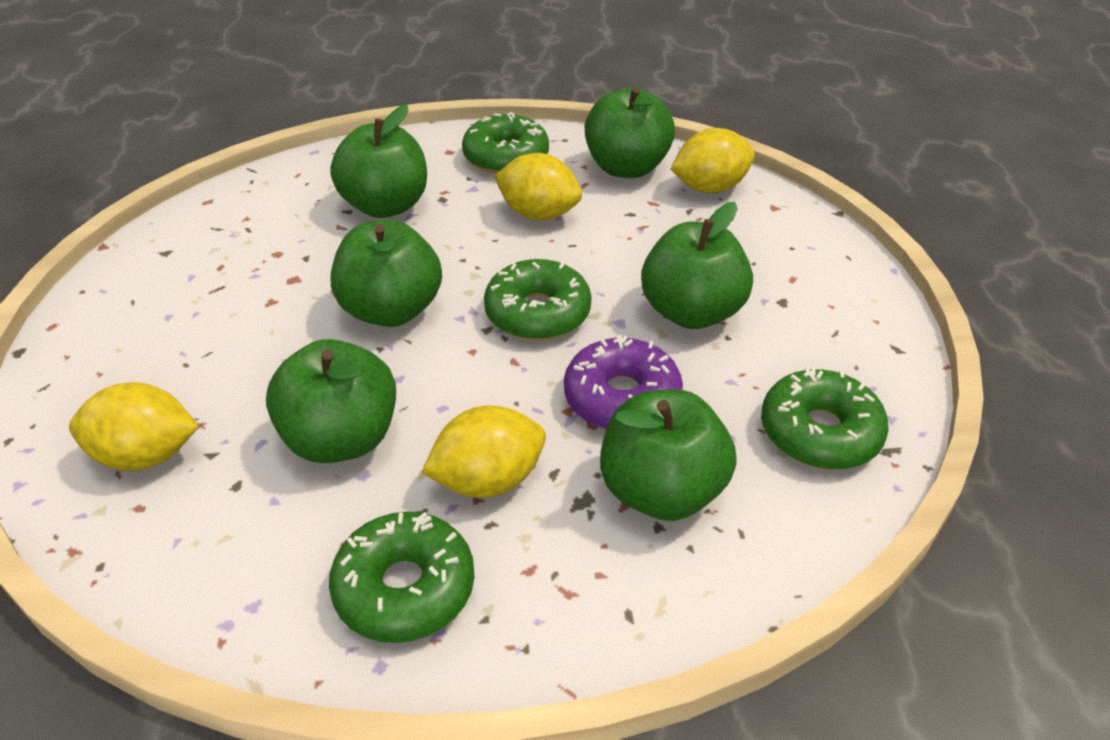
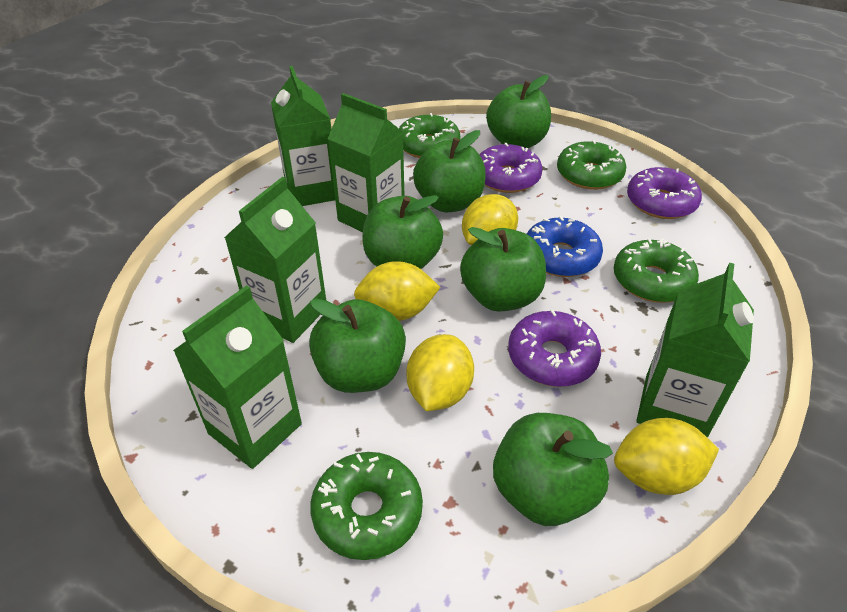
blue donut: 0 -> 1
green carton: 0 -> 5
purple donut: 1 -> 3

